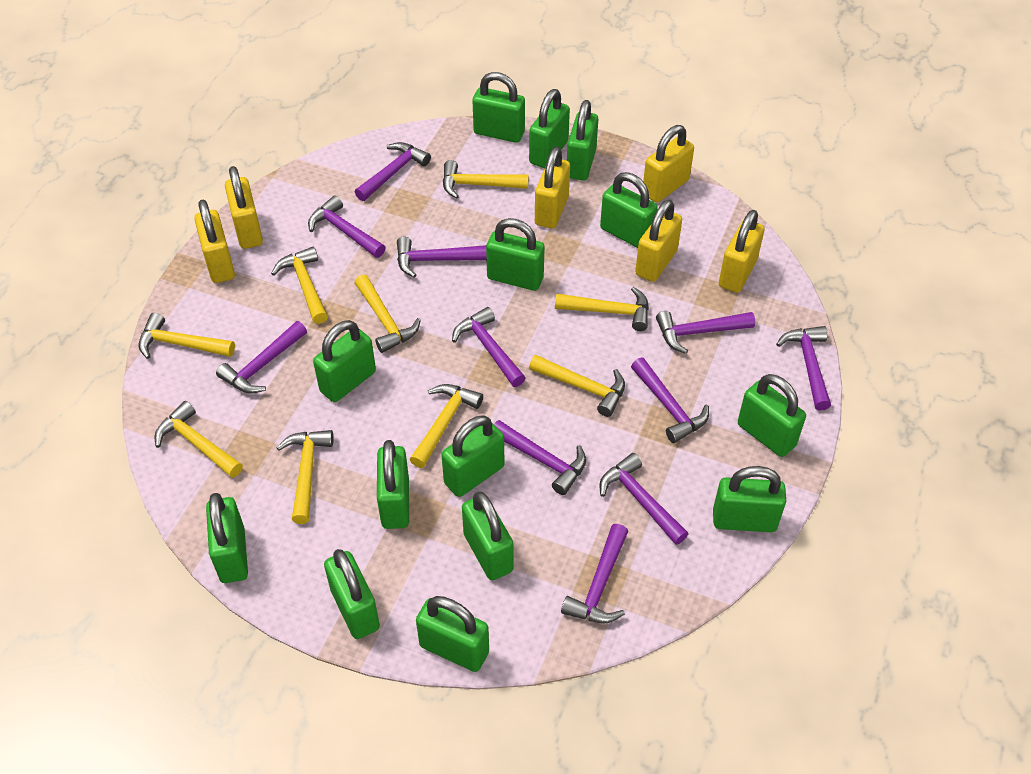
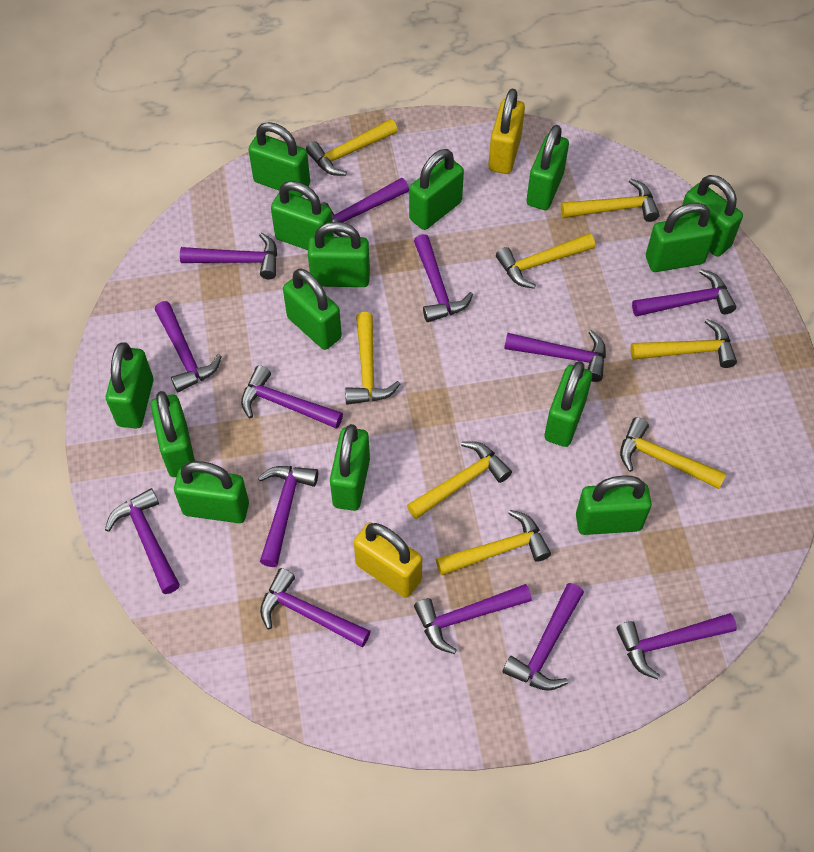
purple hammer: 11 -> 13
yellow hammer: 9 -> 8
yellow padlock: 6 -> 2

